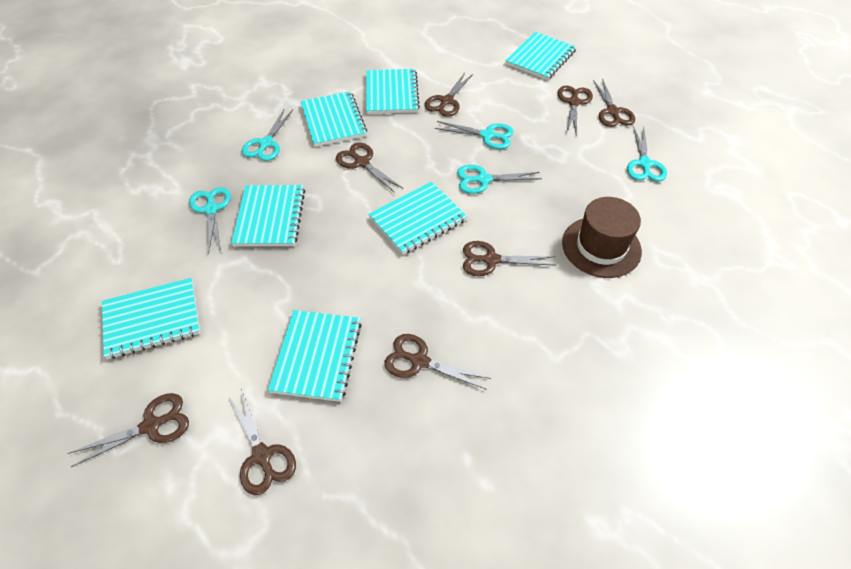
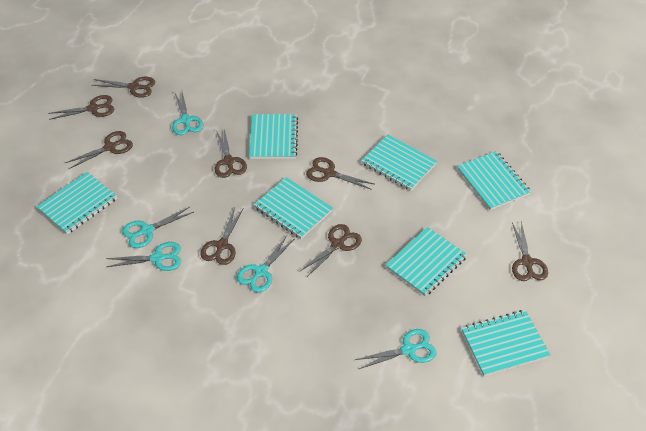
brown hat: 1 -> 0

